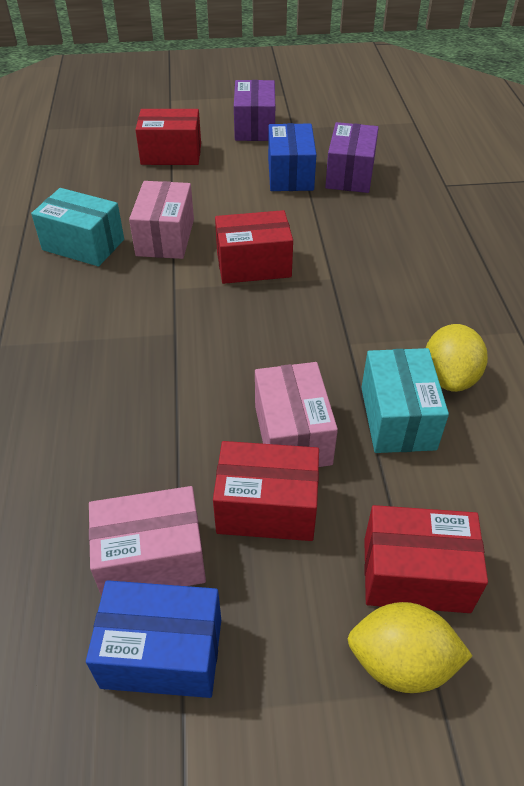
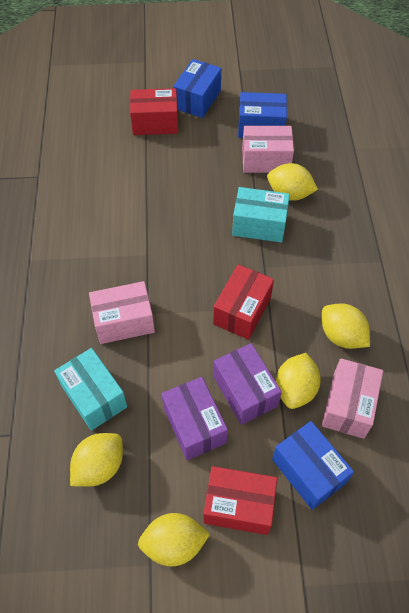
blue box: 2 -> 3
red box: 4 -> 3
yellow lemon: 2 -> 5

